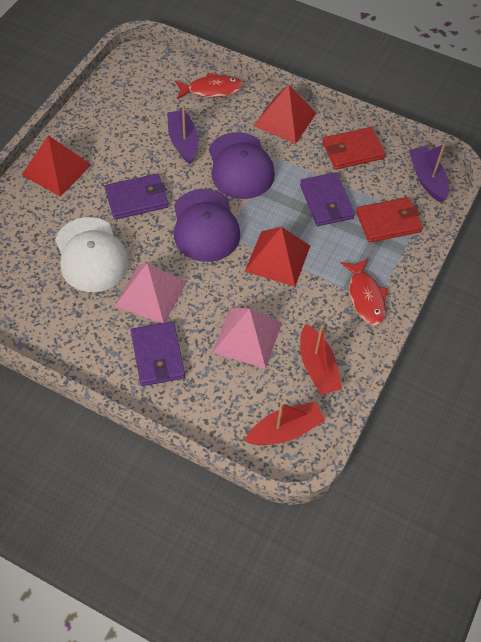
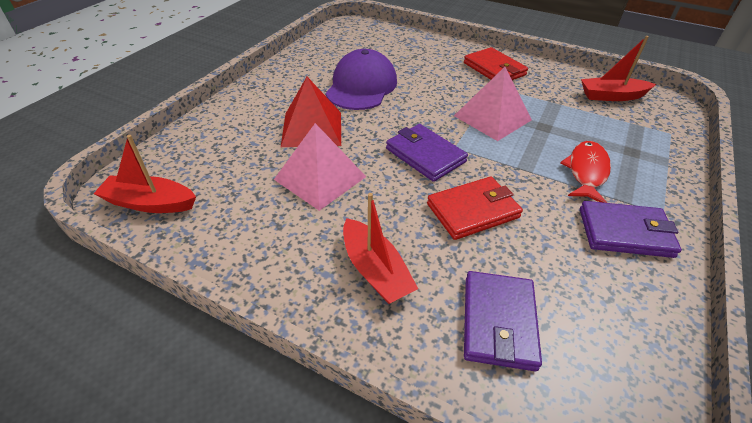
purple boat: 2 -> 0
purple cap: 2 -> 1
red boat: 2 -> 3
red fish: 2 -> 1
red pyramid: 3 -> 1
white cap: 1 -> 0

